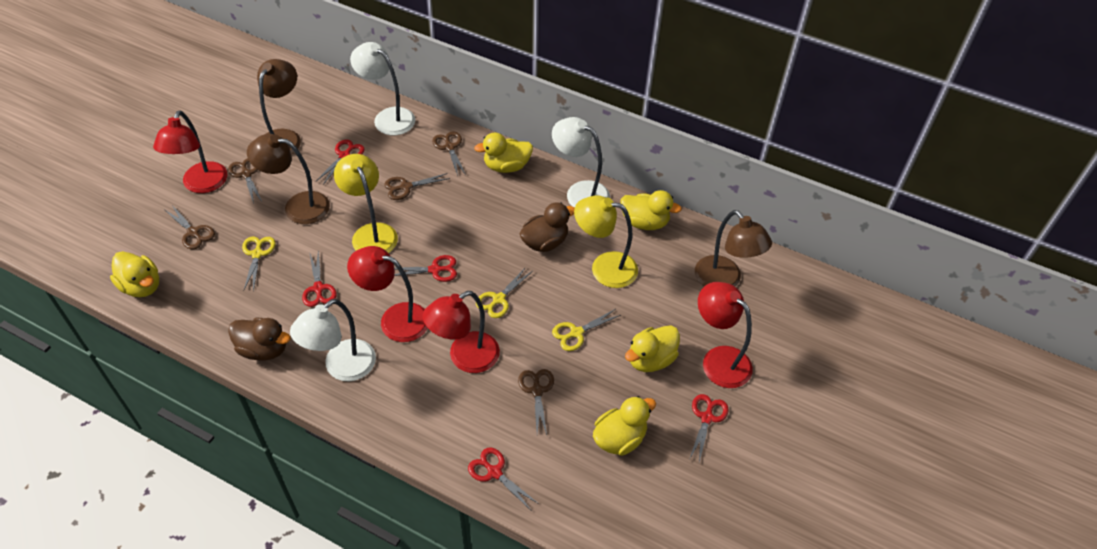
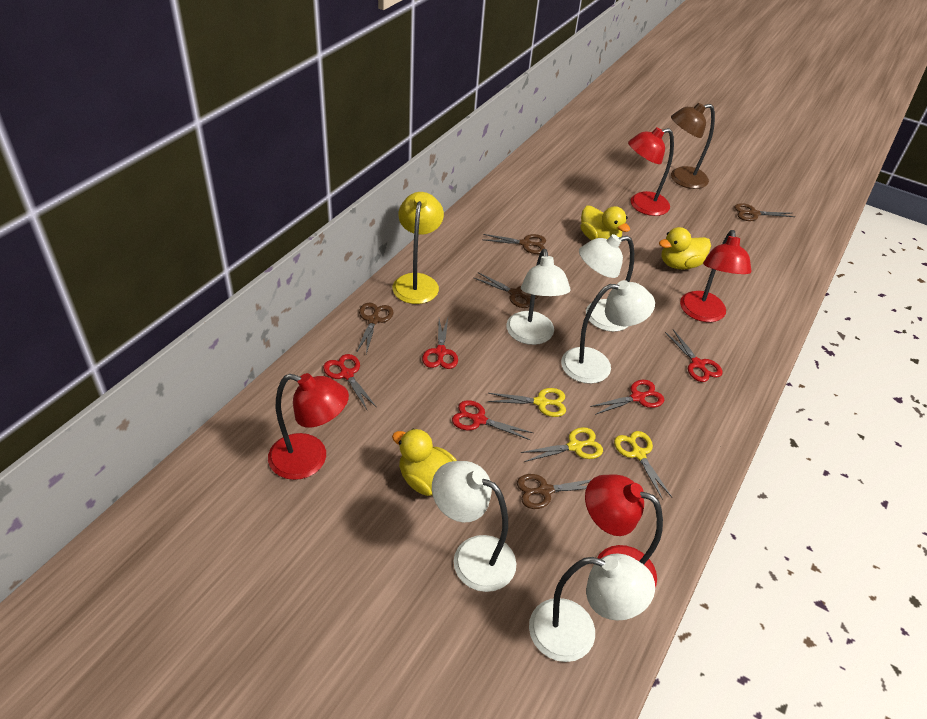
brown duck: 2 -> 0
brown lamp: 3 -> 1
white lamp: 3 -> 5
yellow duck: 5 -> 3
yellow lamp: 2 -> 1

